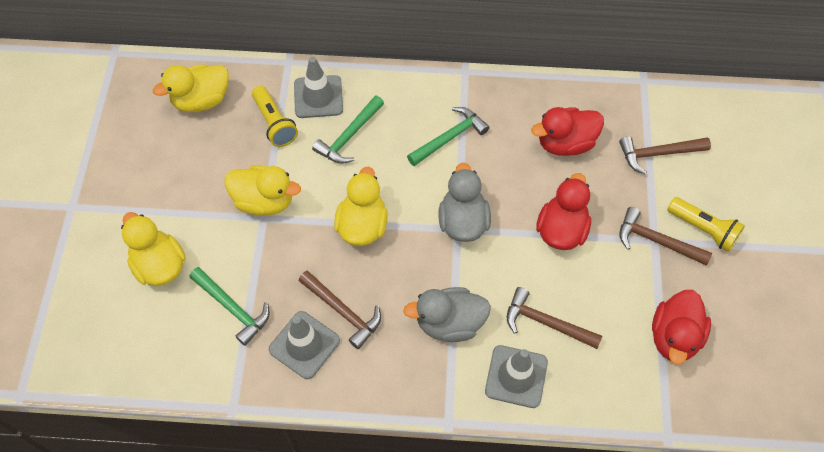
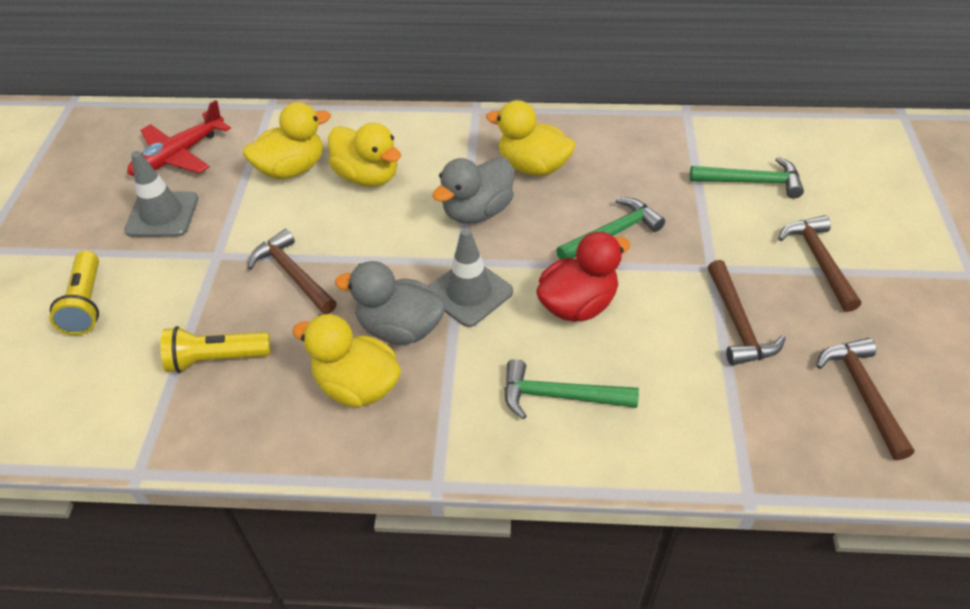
grey traffic cone: 3 -> 2
red duck: 3 -> 1
red plane: 0 -> 1

